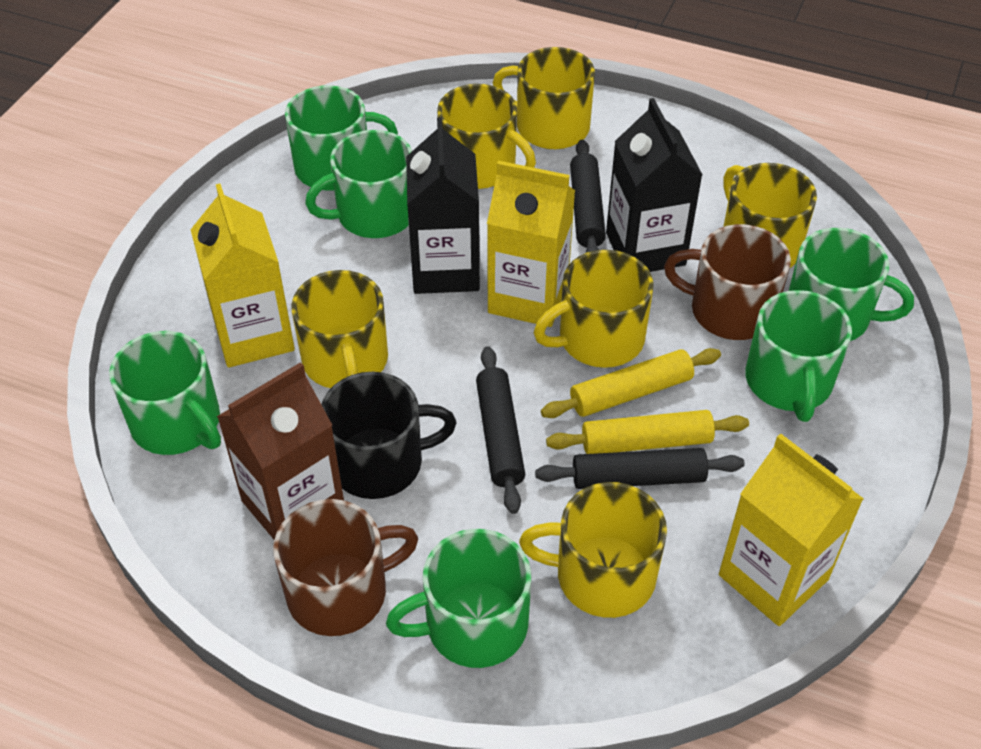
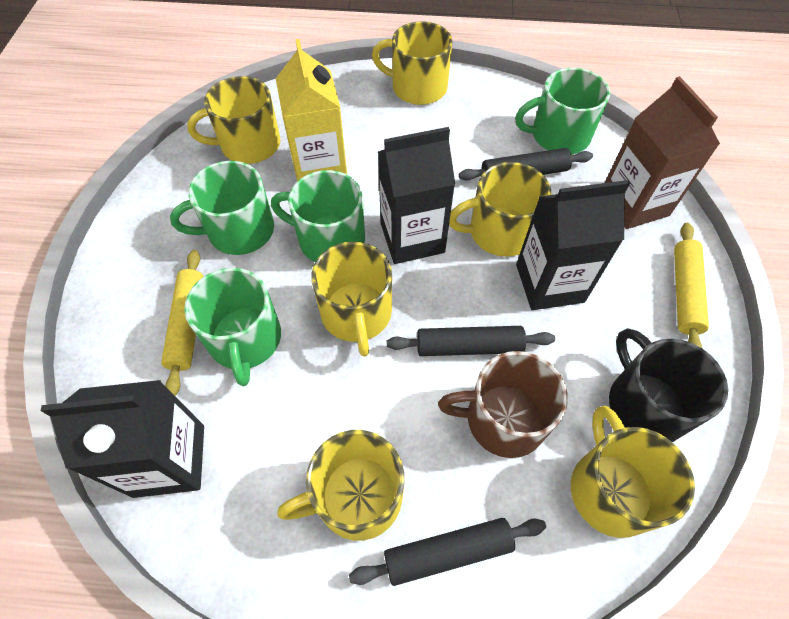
black carton: 2 -> 3
brown mug: 2 -> 1
green mug: 6 -> 4
yellow carton: 3 -> 1

